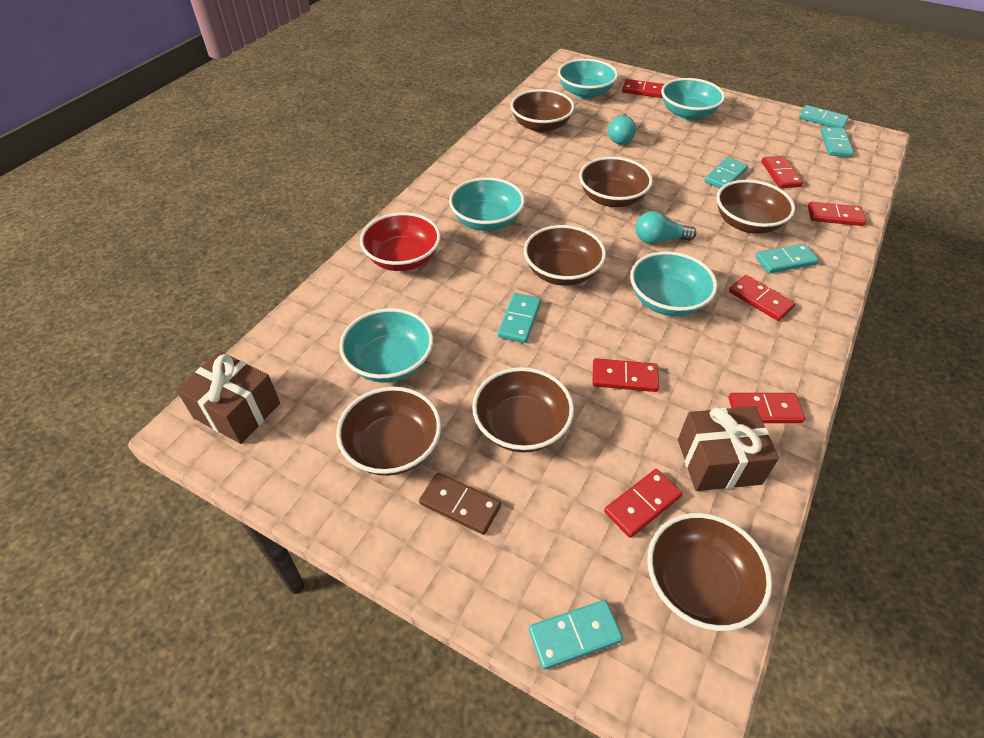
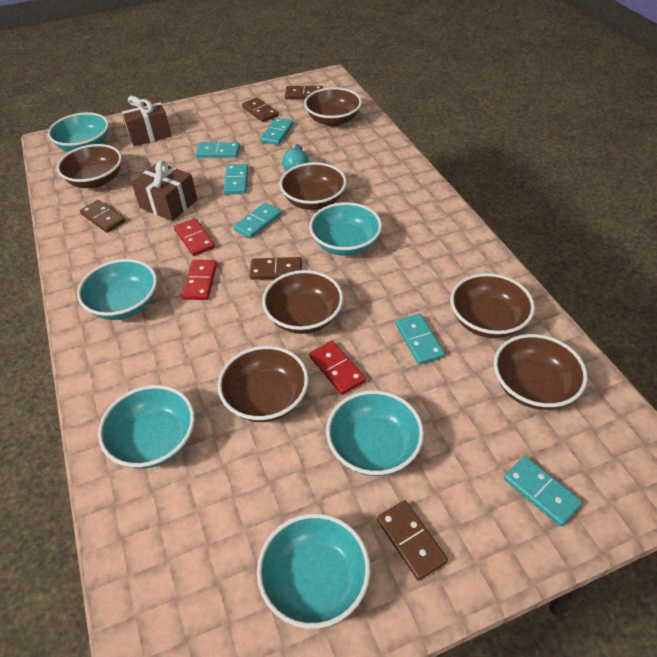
brown domino: 1 -> 5
red bowl: 1 -> 0
red domino: 7 -> 3
turquoise bowl: 5 -> 6
turquoise light bulb: 2 -> 1

